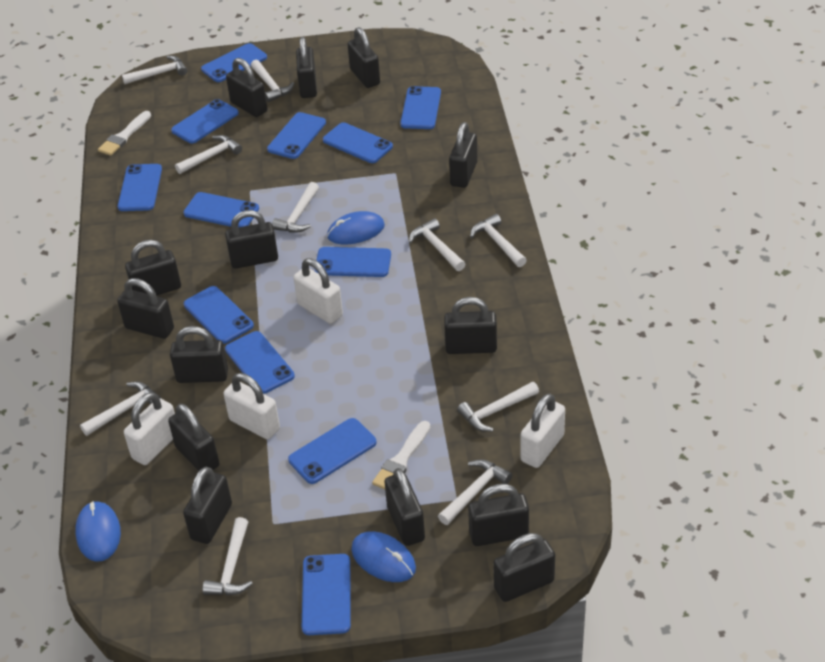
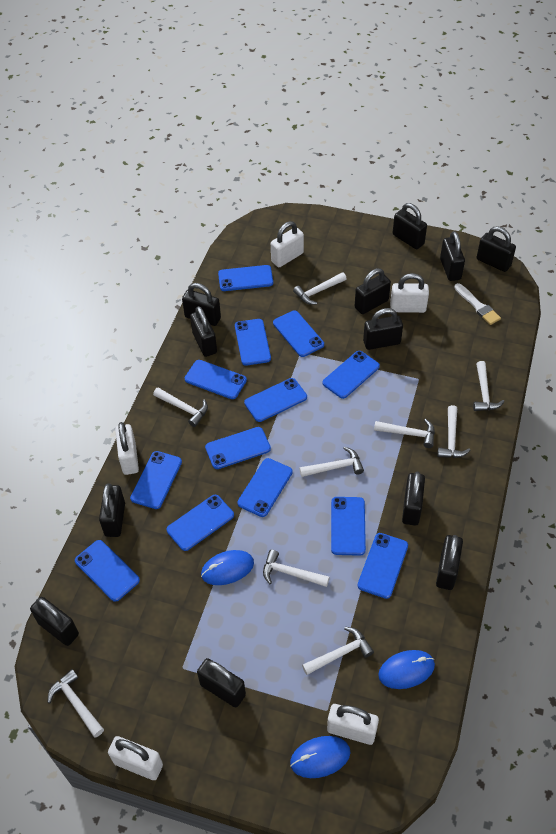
black padlock: 14 -> 12
blue phone: 12 -> 13
white brush: 2 -> 1
white hammer: 10 -> 9
white padlock: 4 -> 5

